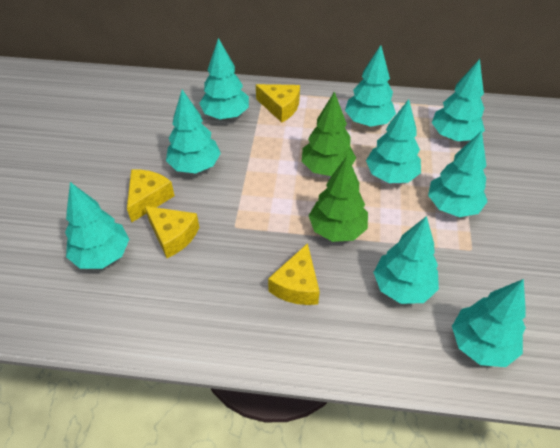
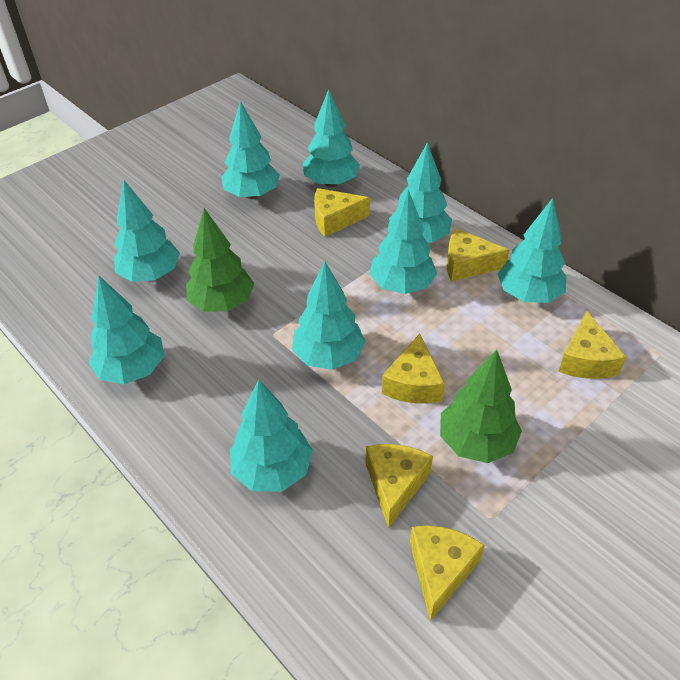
yellow cheese: 4 -> 6

